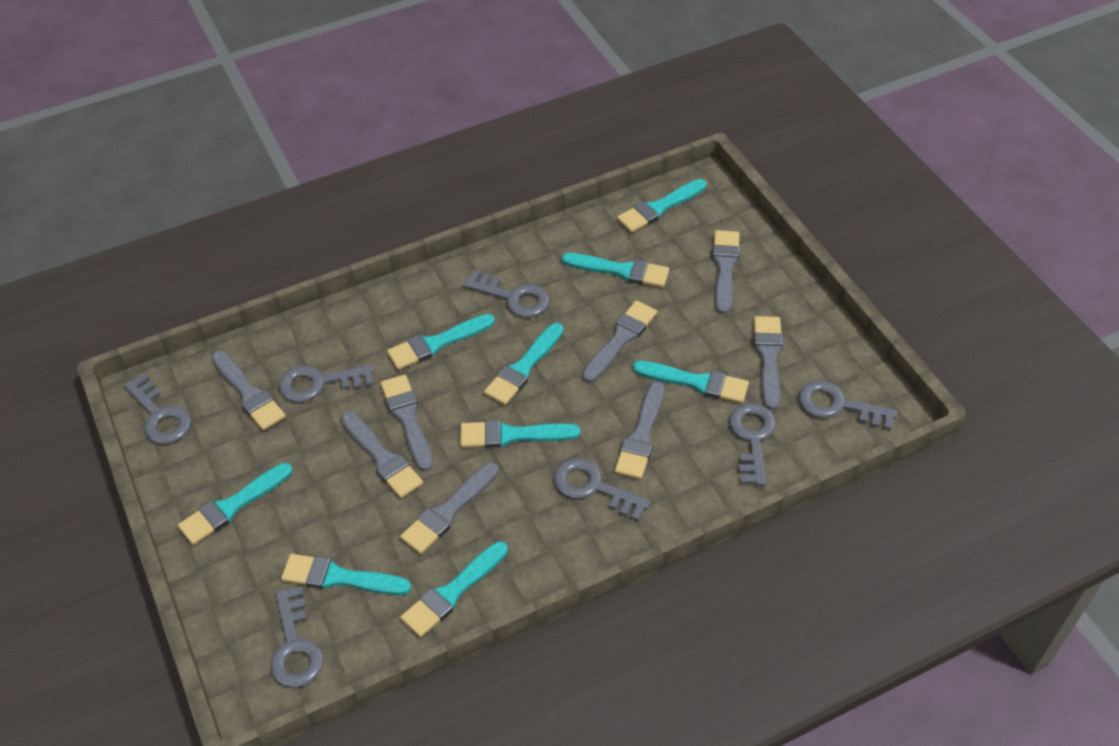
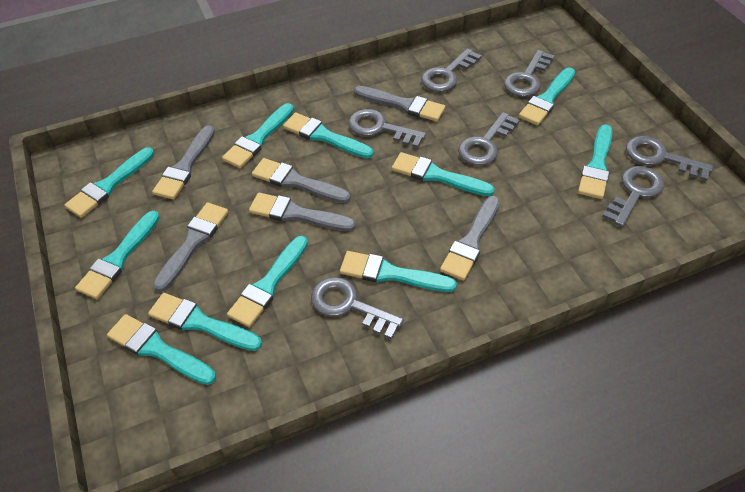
grey brush: 8 -> 6
turquoise brush: 9 -> 11

